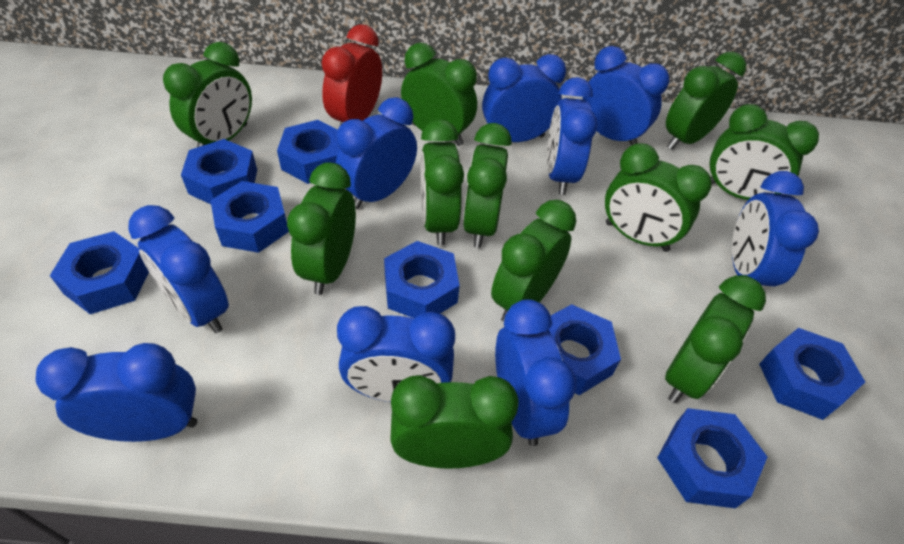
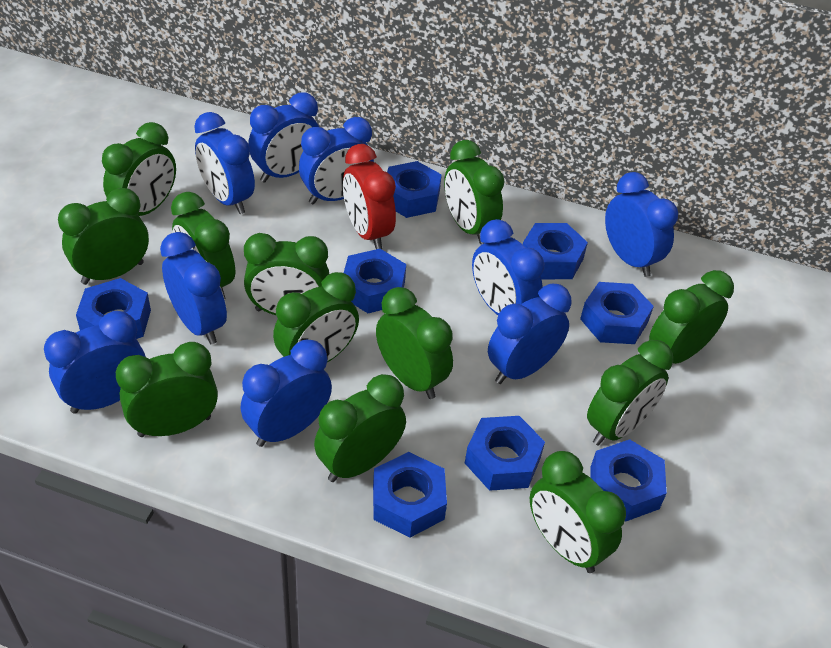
green clock: 11 -> 12

